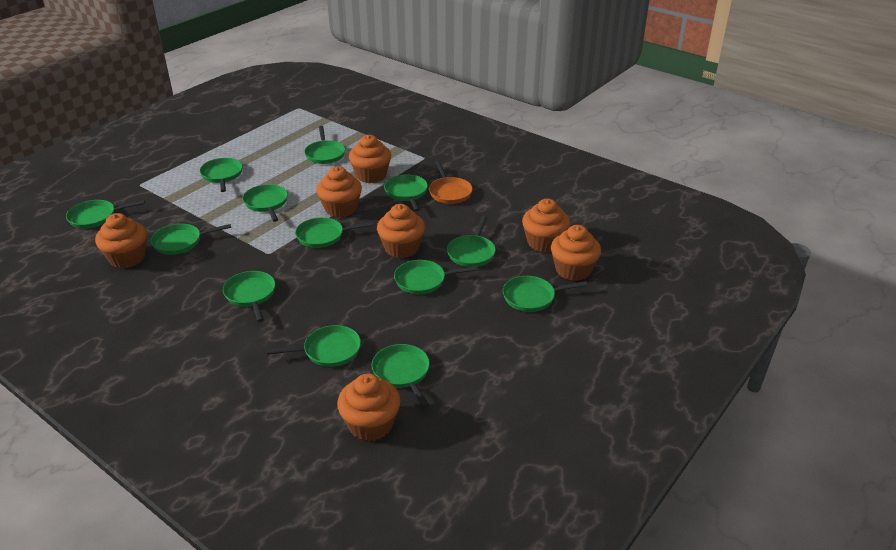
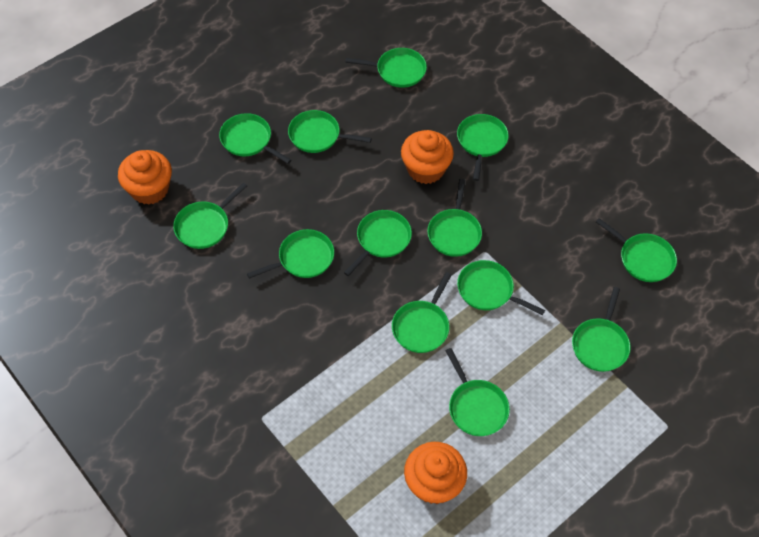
orange cupcake: 7 -> 3
orange pan: 1 -> 0

